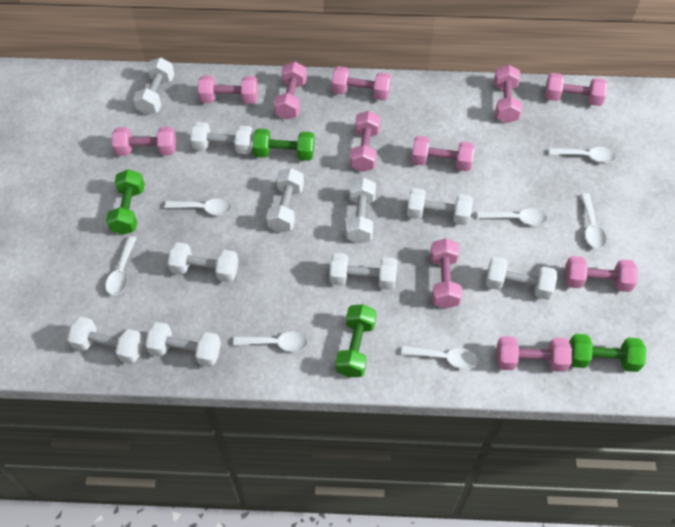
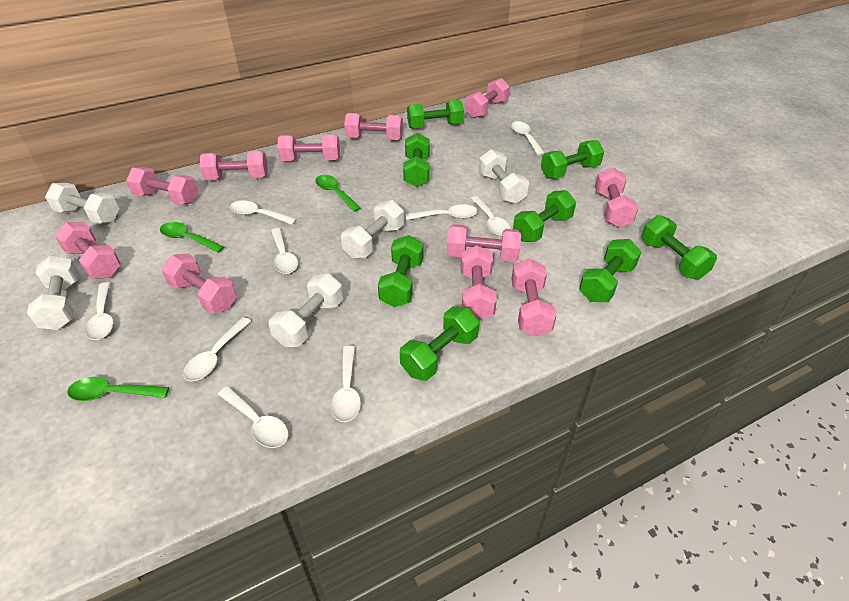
green dumbbell: 4 -> 8
green spoon: 0 -> 3
white dumbbell: 10 -> 5
white spoon: 7 -> 9

